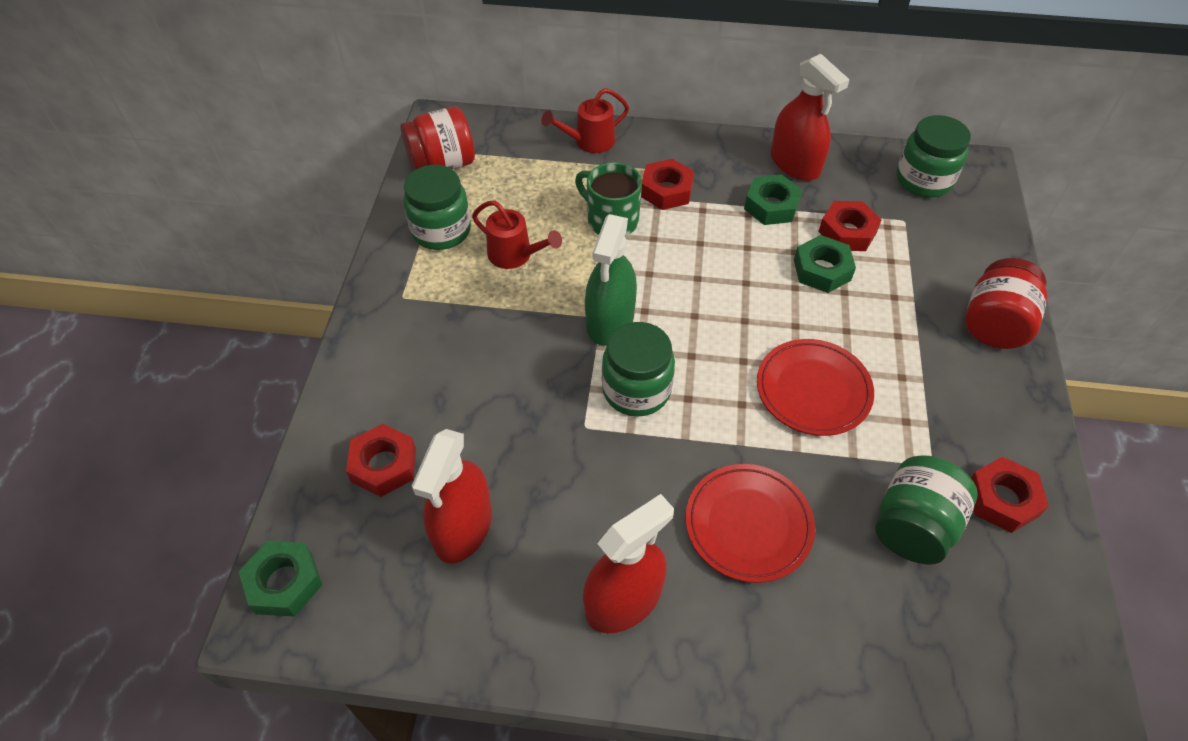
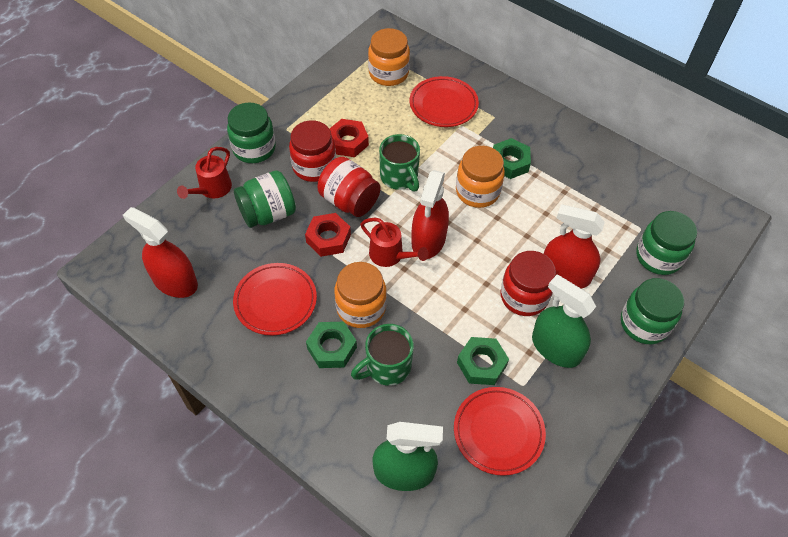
green mug: 1 -> 2
green spray bottle: 1 -> 2
orange jar: 0 -> 3
red jar: 2 -> 3
red nut: 4 -> 2
red plate: 2 -> 3

